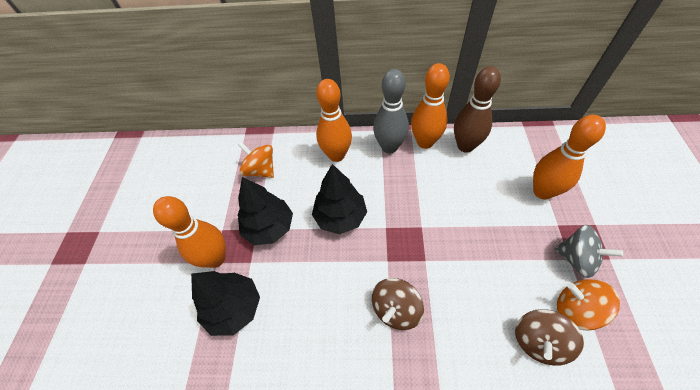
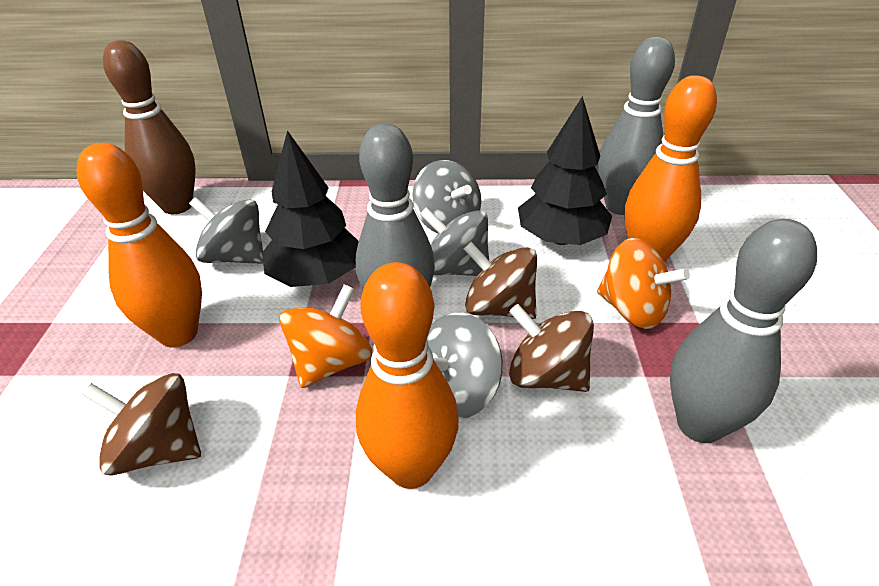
black tree: 3 -> 2
brown spinning top: 2 -> 3
grey bowling pin: 1 -> 3
grey spinning top: 1 -> 4
orange bowling pin: 4 -> 3

